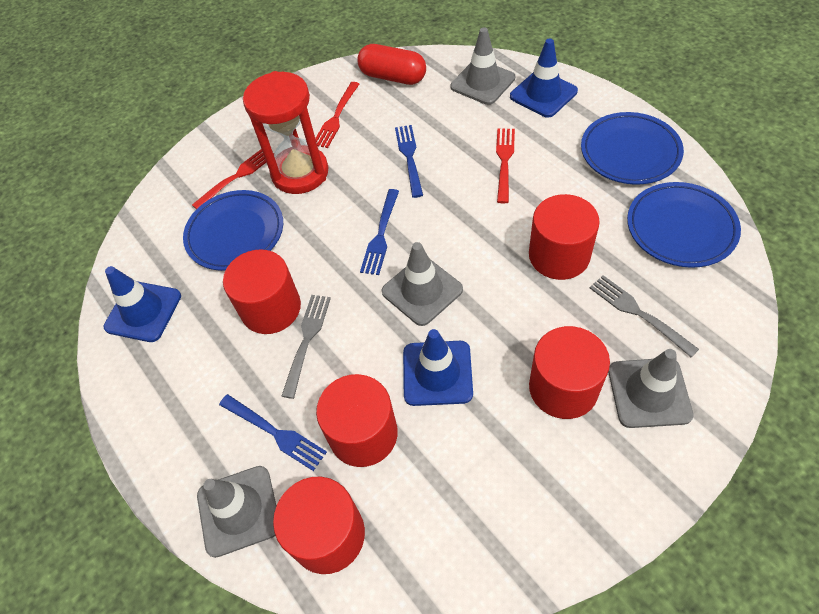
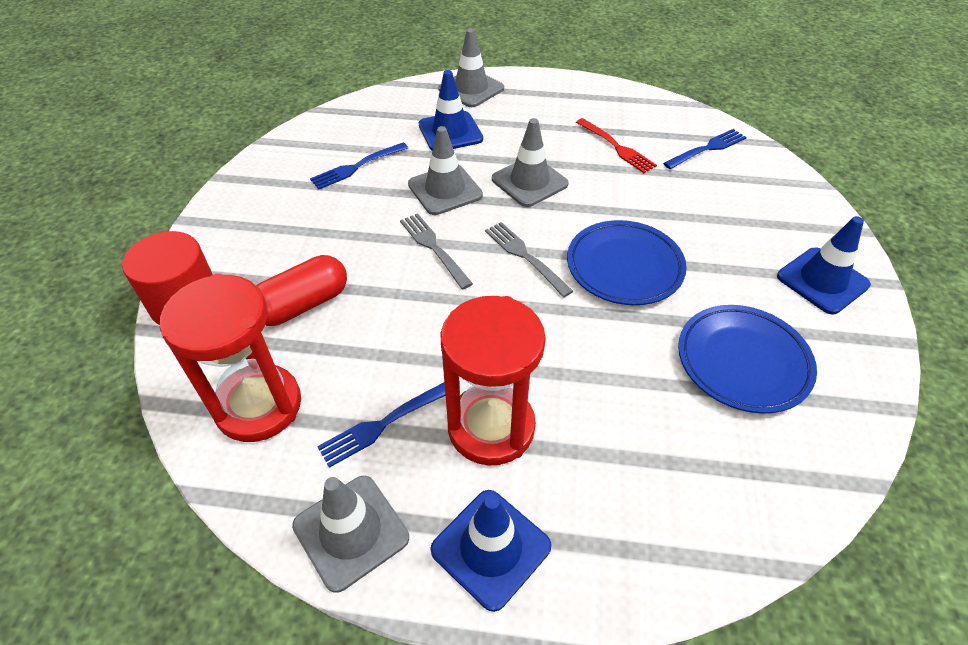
blue plate: 3 -> 2
red cylinder: 5 -> 1
red fork: 3 -> 1
red hourglass: 1 -> 2

